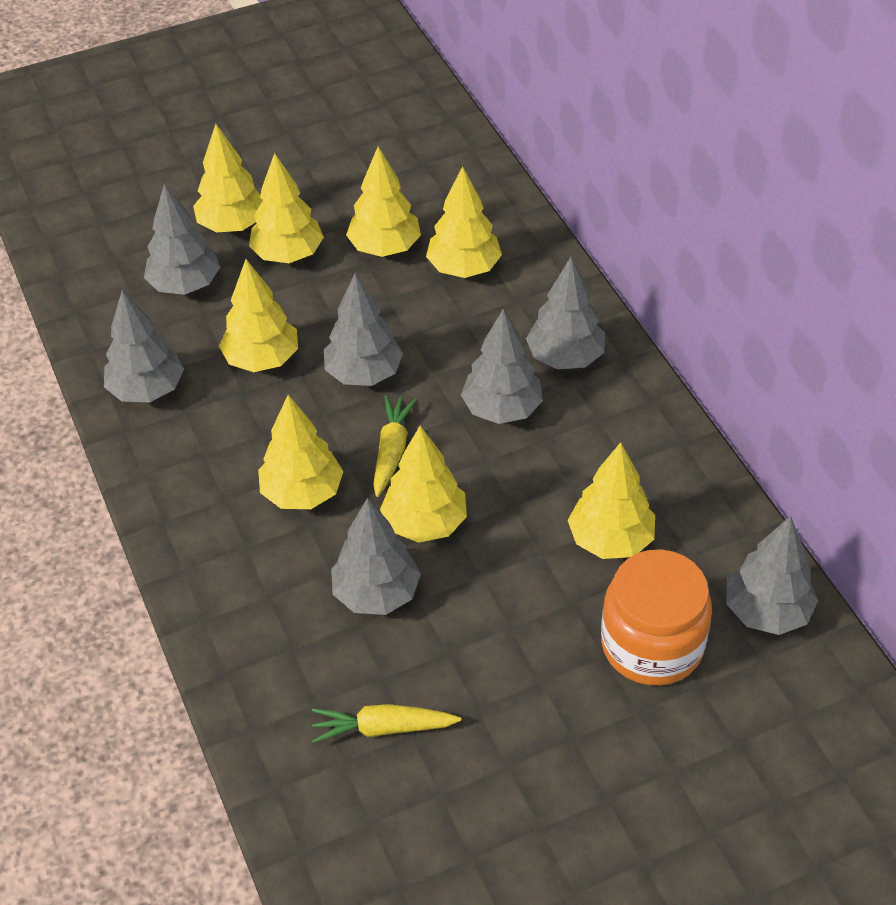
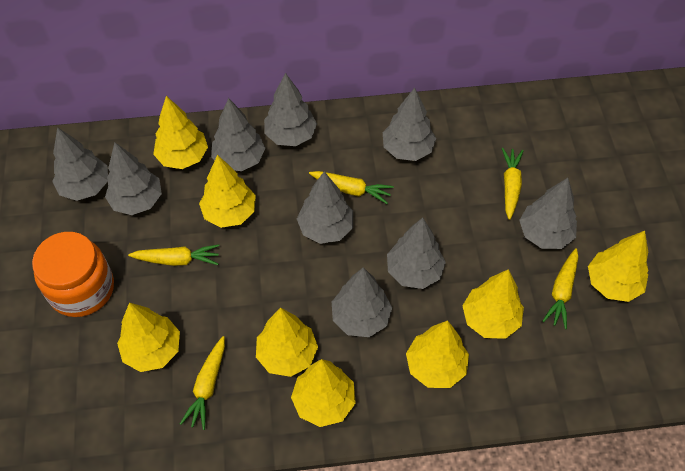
grey tree: 7 -> 9
yellow carrot: 2 -> 5

